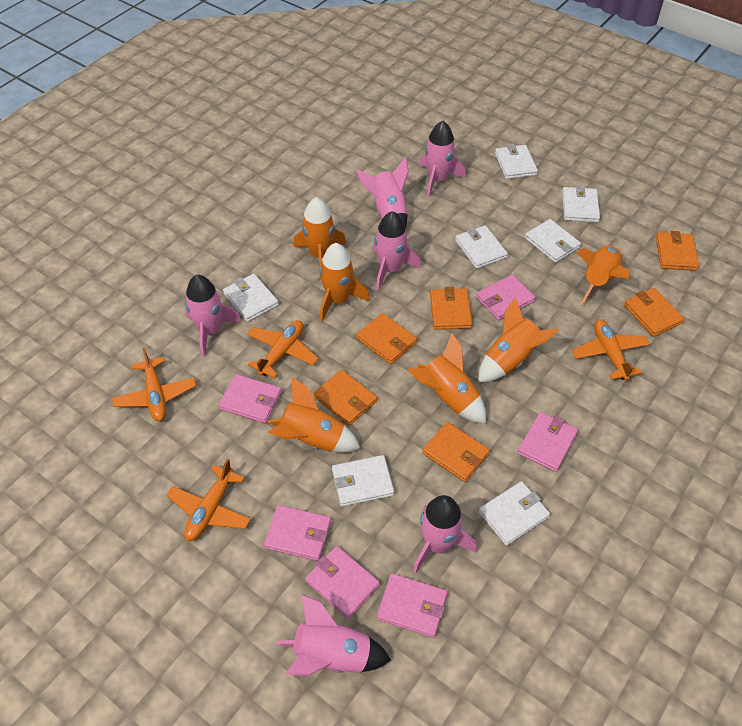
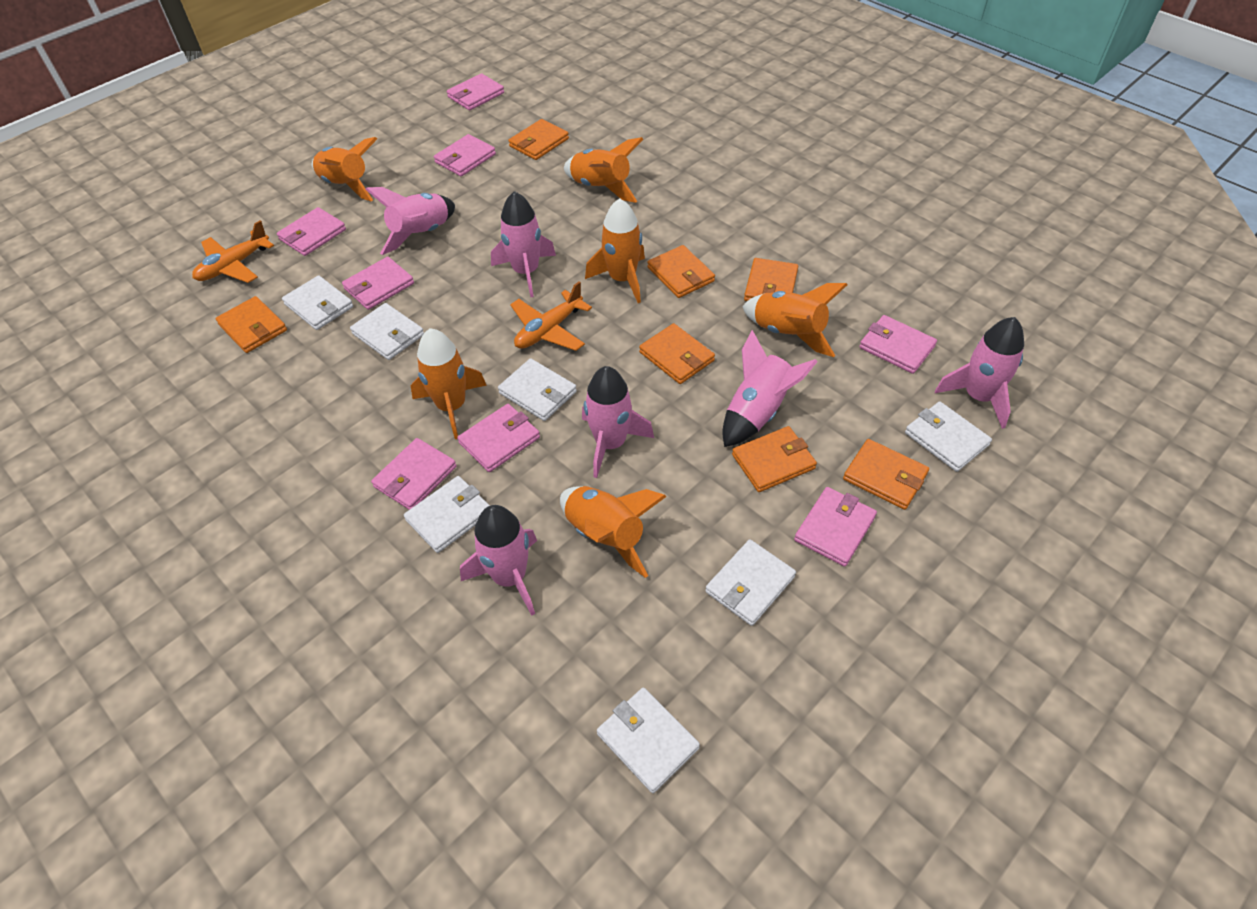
orange plane: 4 -> 2
orange wallet: 6 -> 7
pink wallet: 6 -> 8

